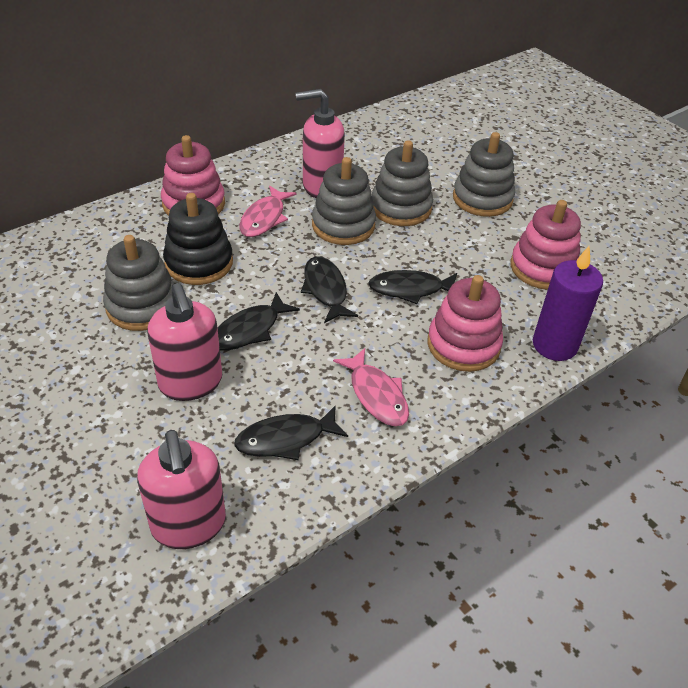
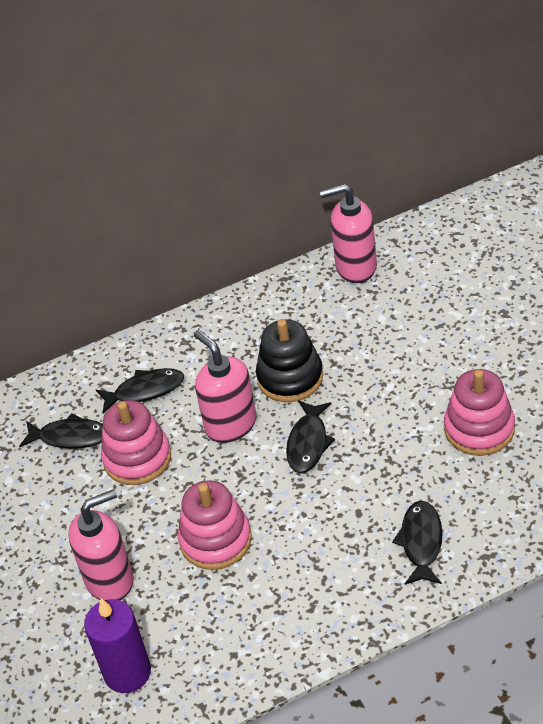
grey stacking toy: 4 -> 0
pink fish: 2 -> 0

